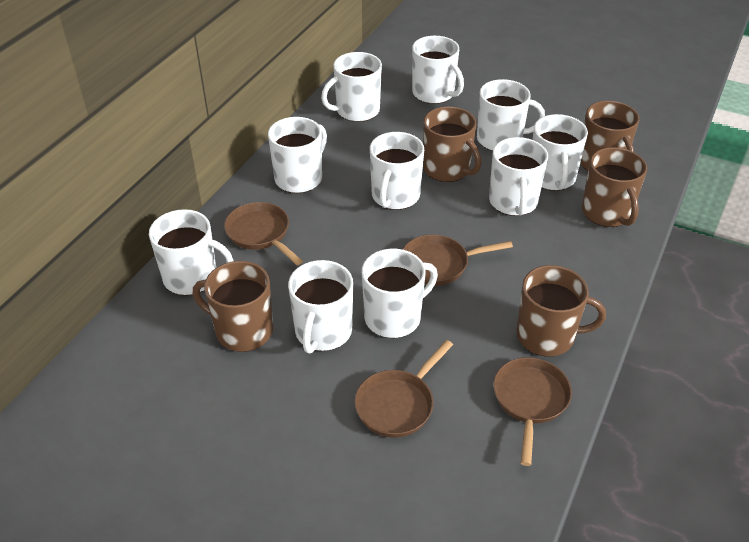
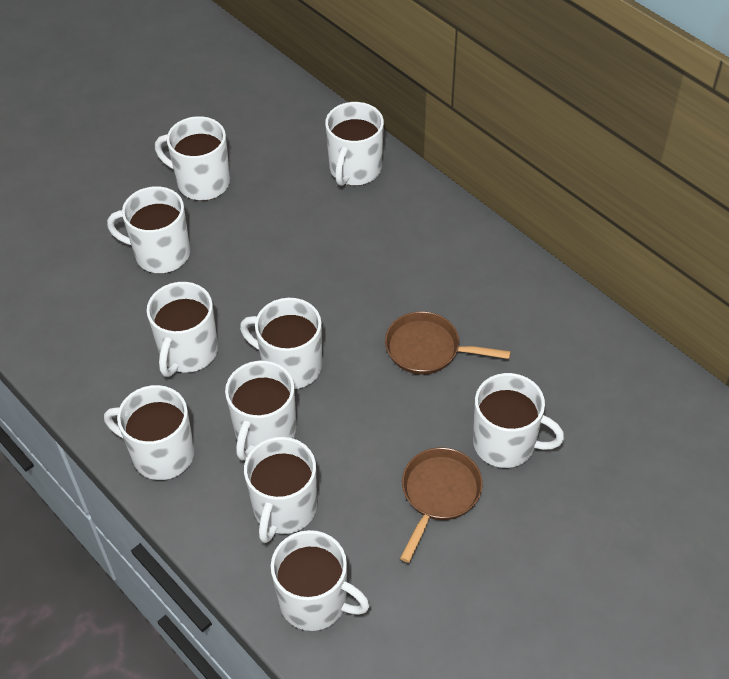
brown mug: 5 -> 0
brown pan: 4 -> 2

